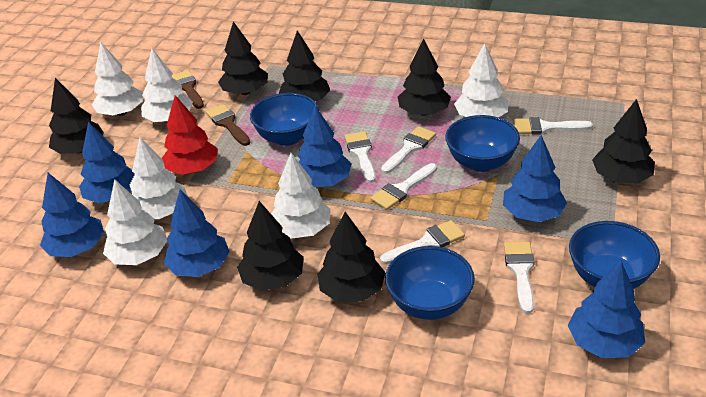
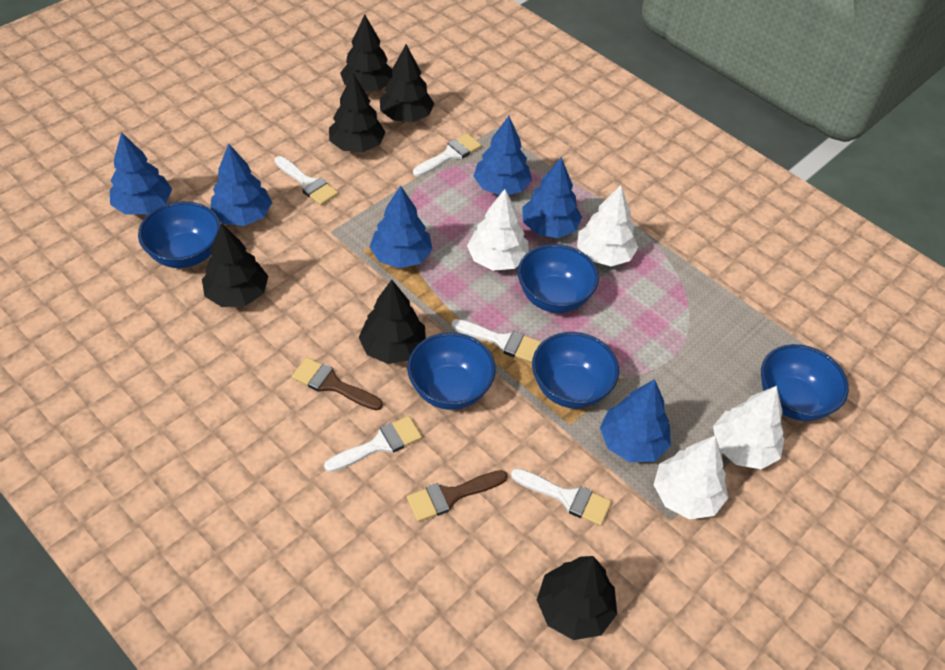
black tree: 7 -> 6
blue bowl: 4 -> 5
red tree: 1 -> 0
white brush: 6 -> 5
white tree: 6 -> 4

